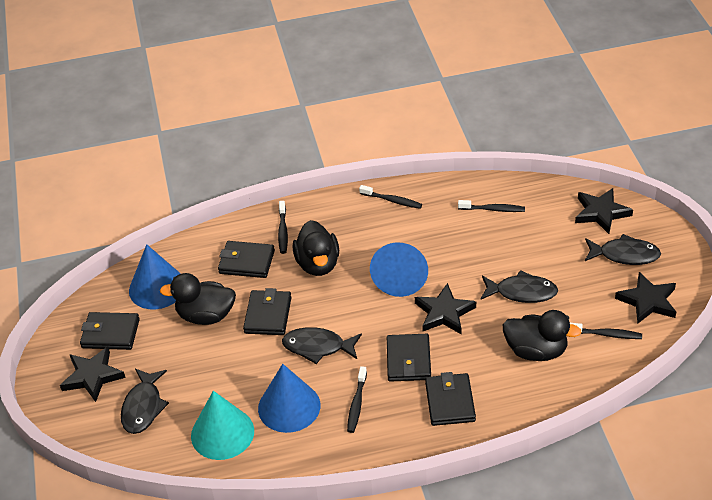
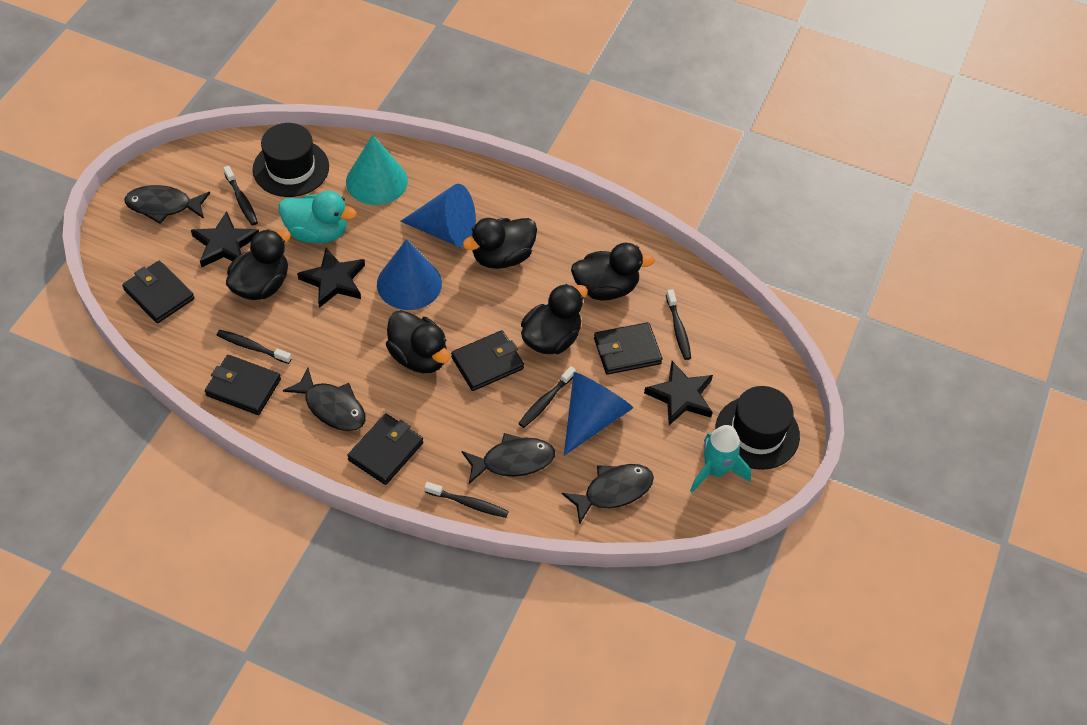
black duck: 3 -> 5
black hat: 0 -> 2
black star: 4 -> 3
turquoise duck: 0 -> 1
turquoise rocket: 0 -> 1

